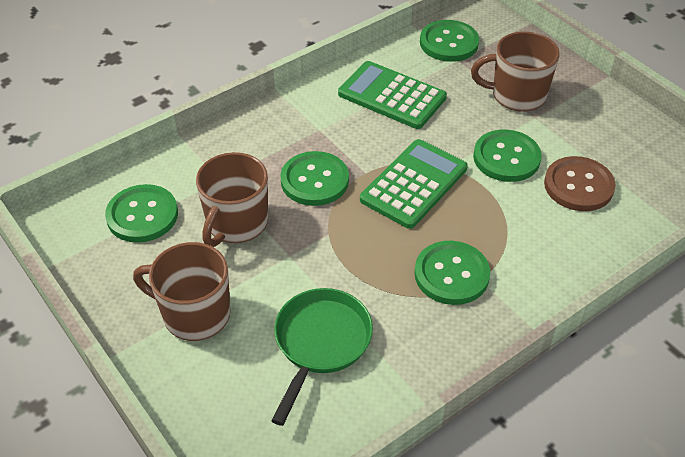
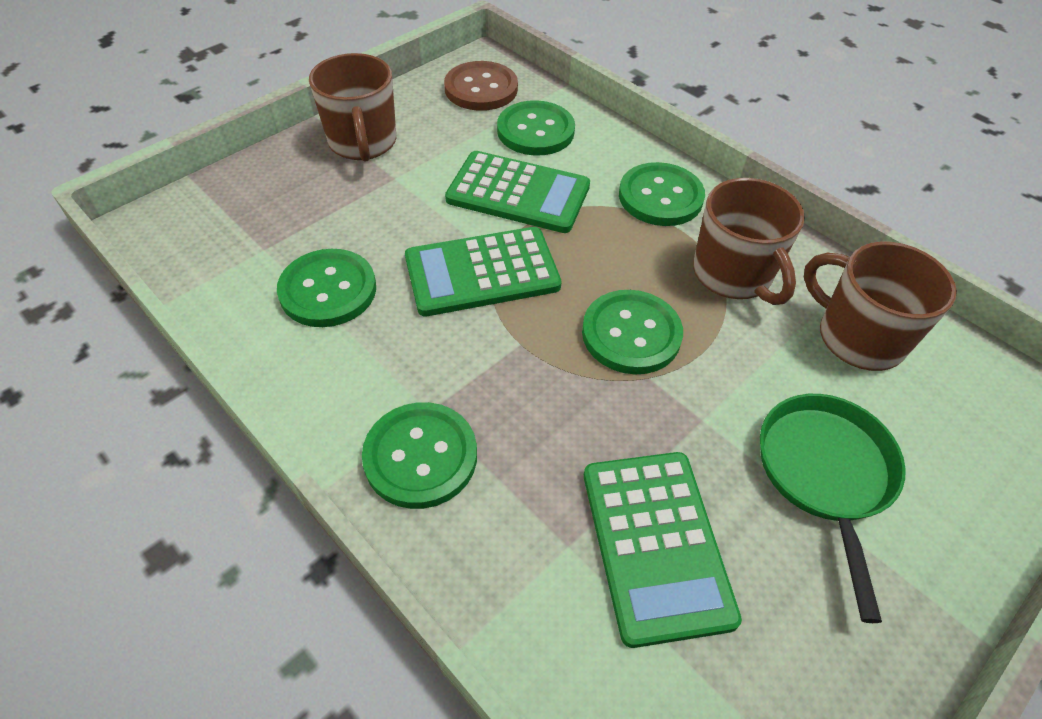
green calculator: 2 -> 3

